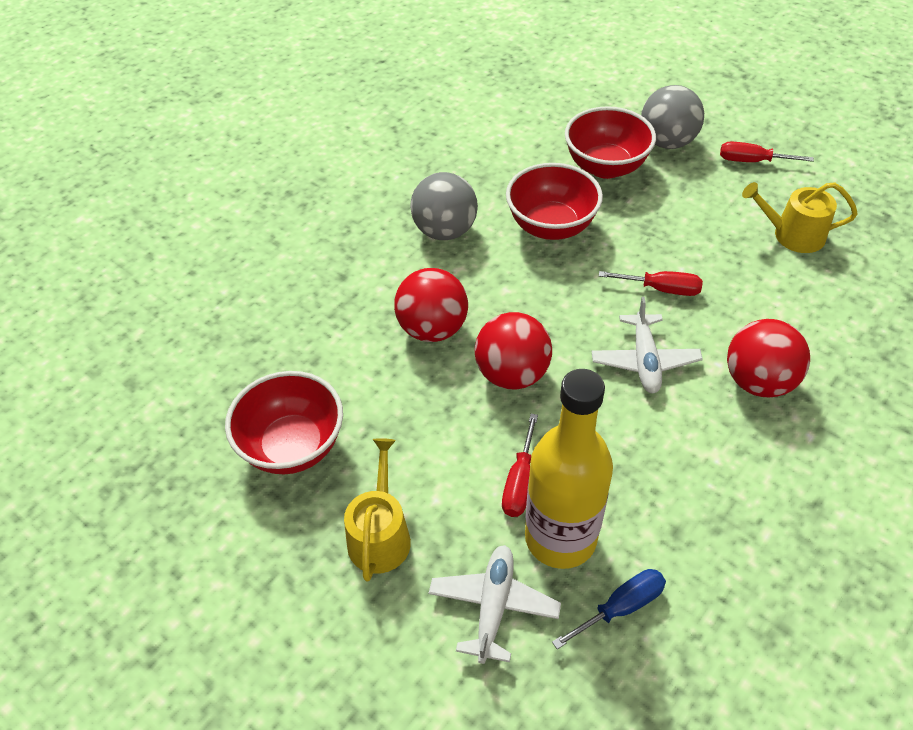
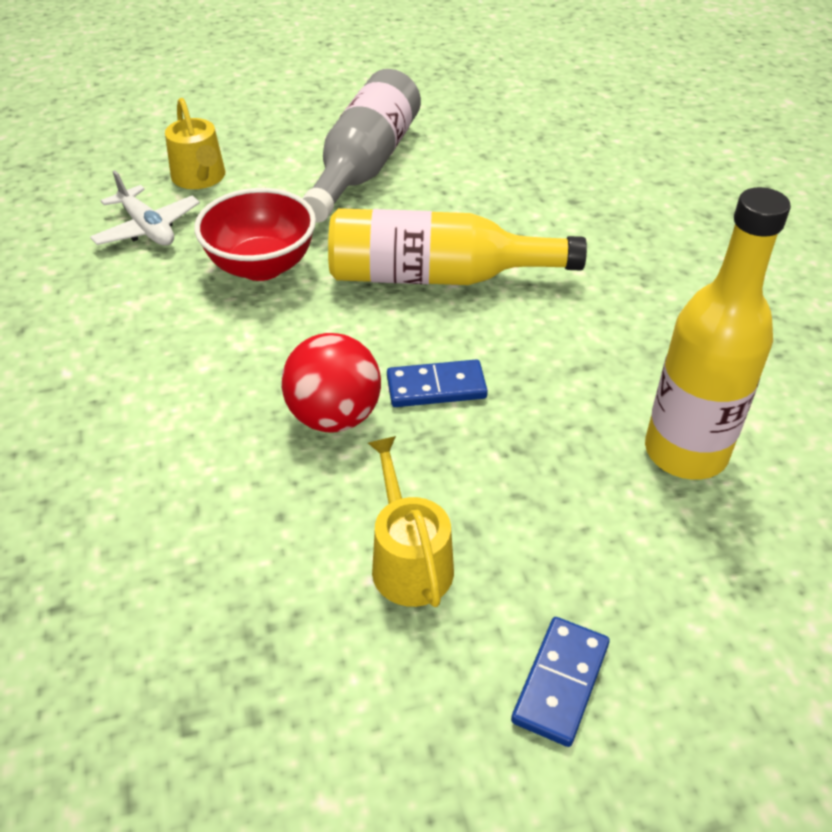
blue domino: 0 -> 2
blue screwdriver: 1 -> 0
grey ball: 2 -> 0
grey bottle: 0 -> 1
red ball: 3 -> 1
red bowl: 3 -> 1
red screwdriver: 3 -> 0
white plane: 2 -> 1
yellow bottle: 1 -> 2

